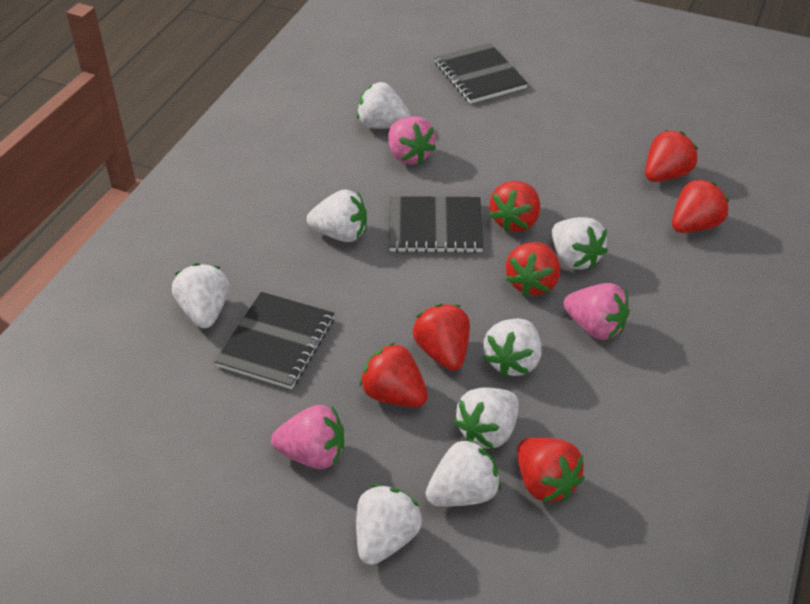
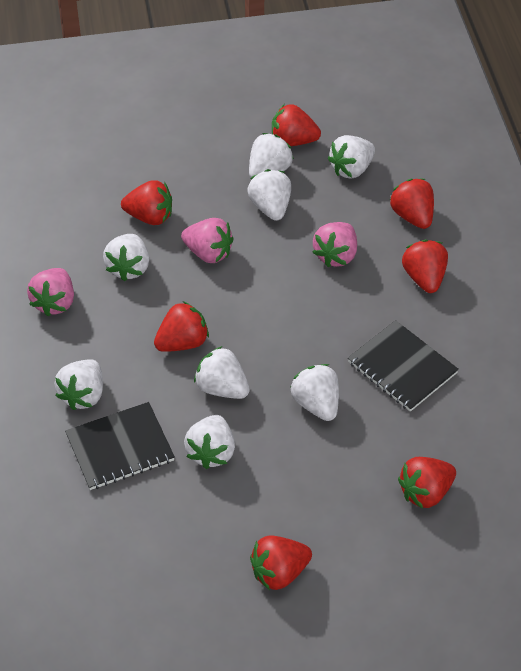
black notebook: 3 -> 2

